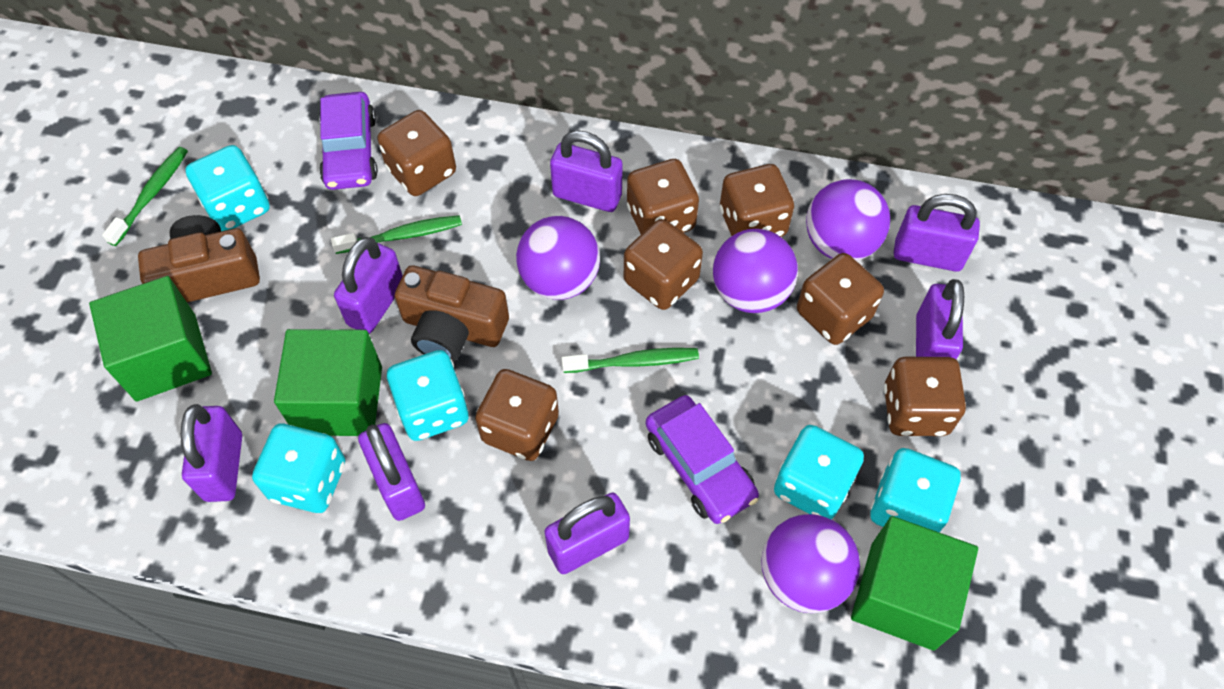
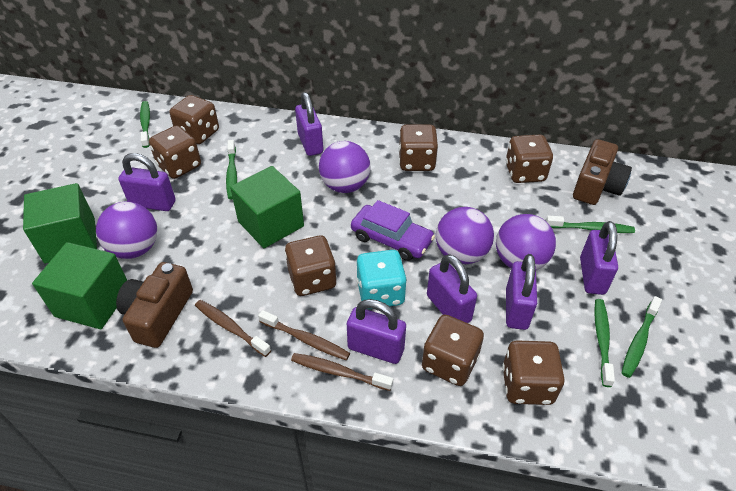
brown toothbrush: 0 -> 3
green toothbrush: 3 -> 5
purple car: 2 -> 1
purple padlock: 7 -> 6
turquoise dice: 5 -> 1

